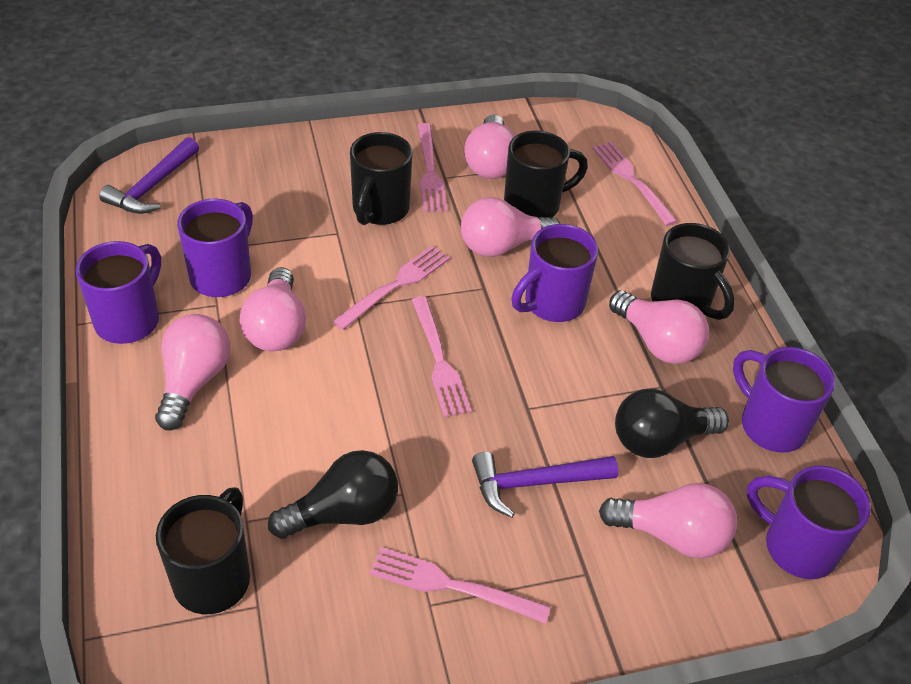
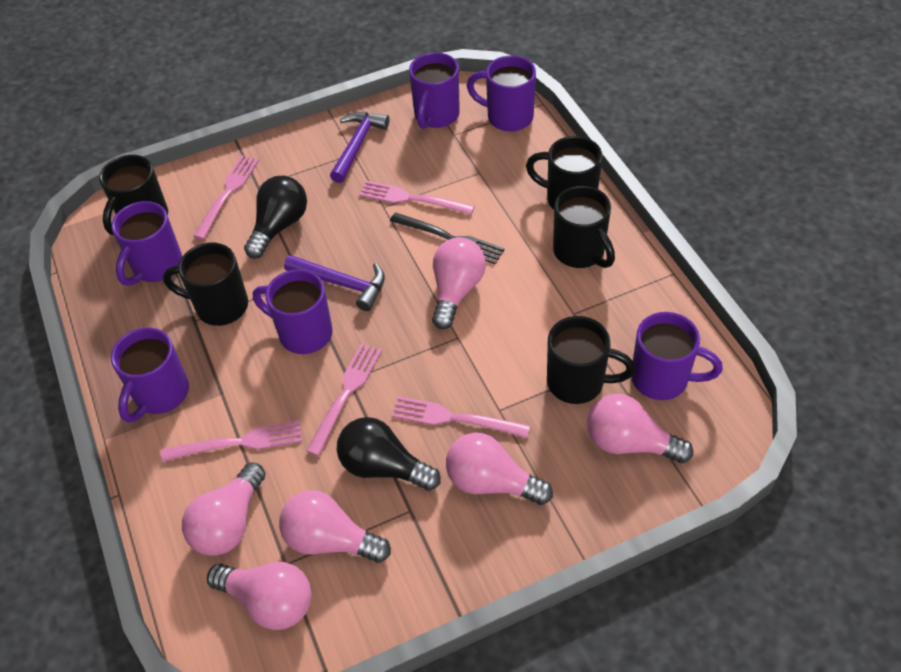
black fork: 0 -> 1
black mug: 4 -> 5
purple mug: 5 -> 6

